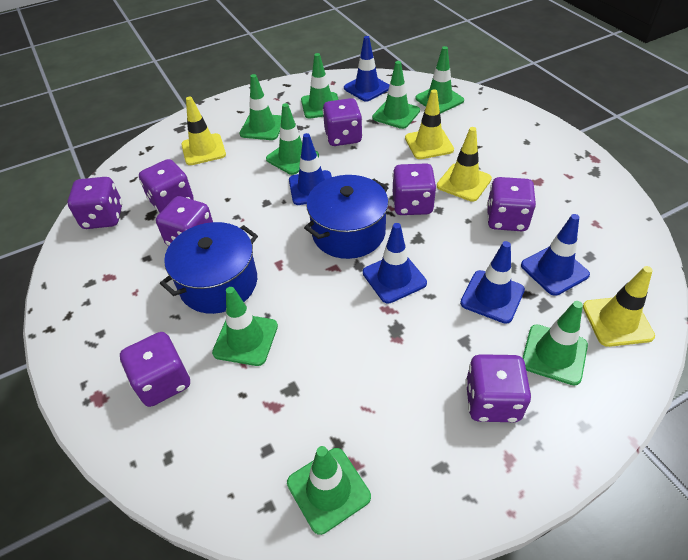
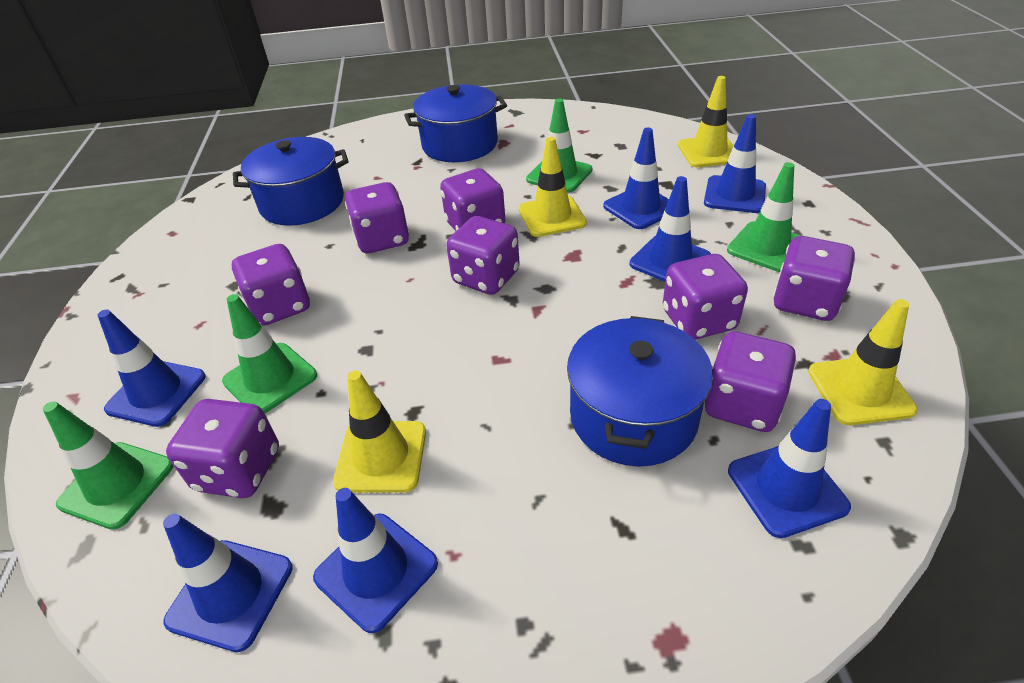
blue pot: 2 -> 3
blue traffic cone: 5 -> 7
green traffic cone: 8 -> 4

